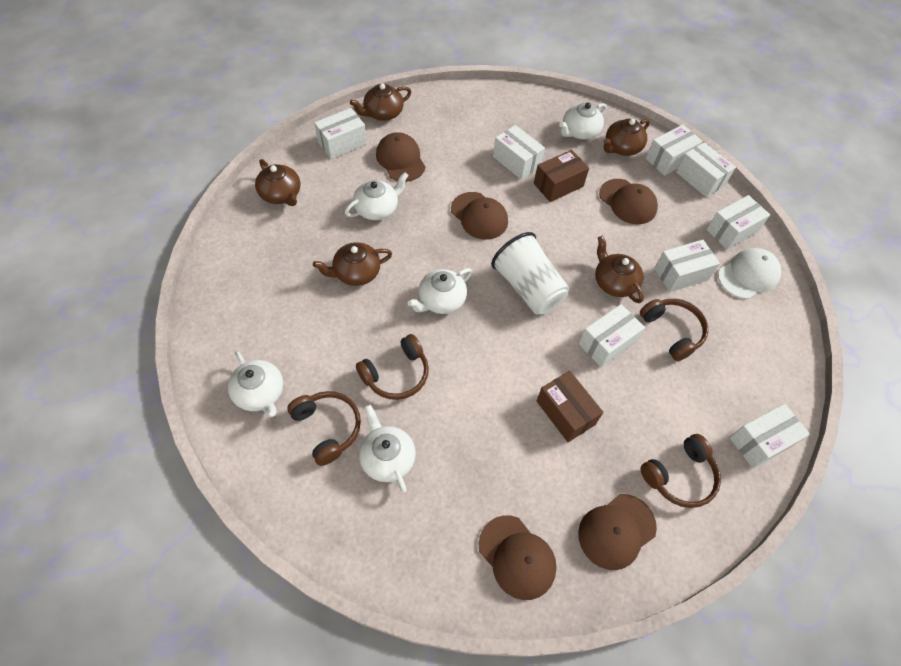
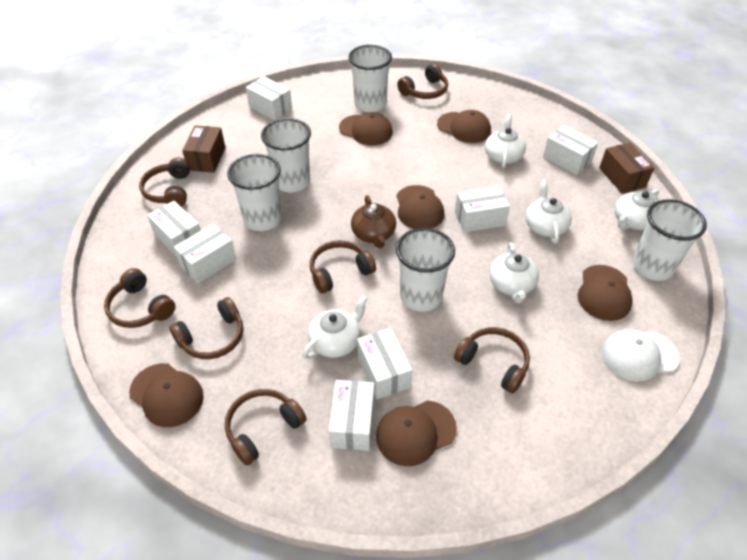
brown cap: 5 -> 6
brown headphones: 4 -> 7
brown teapot: 5 -> 1
white box: 8 -> 7
white cup: 1 -> 5

